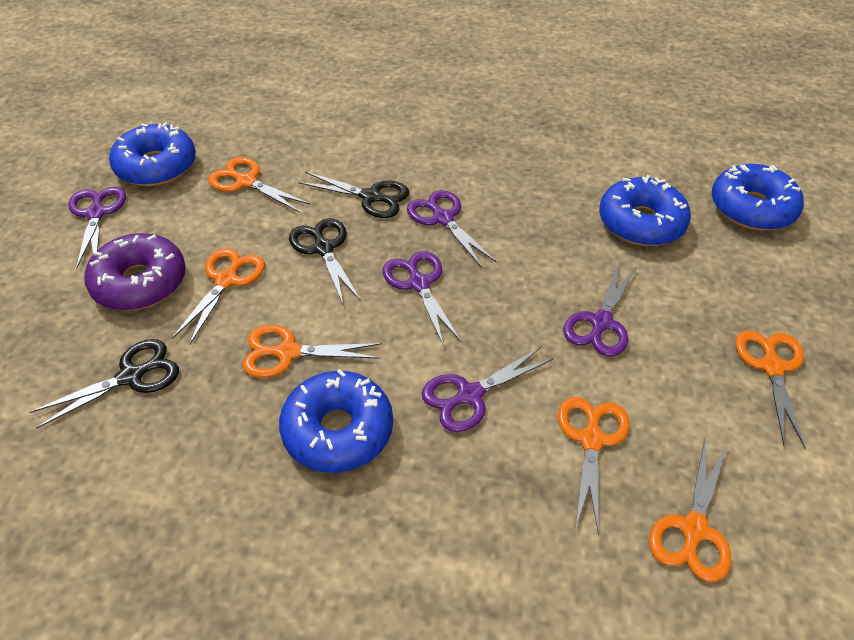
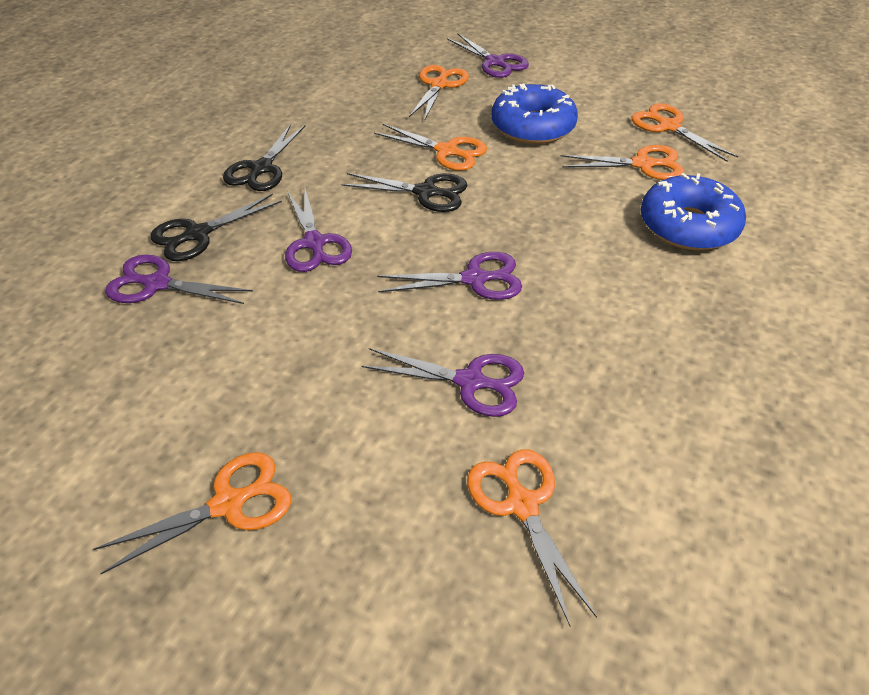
blue donut: 4 -> 2
purple donut: 1 -> 0

